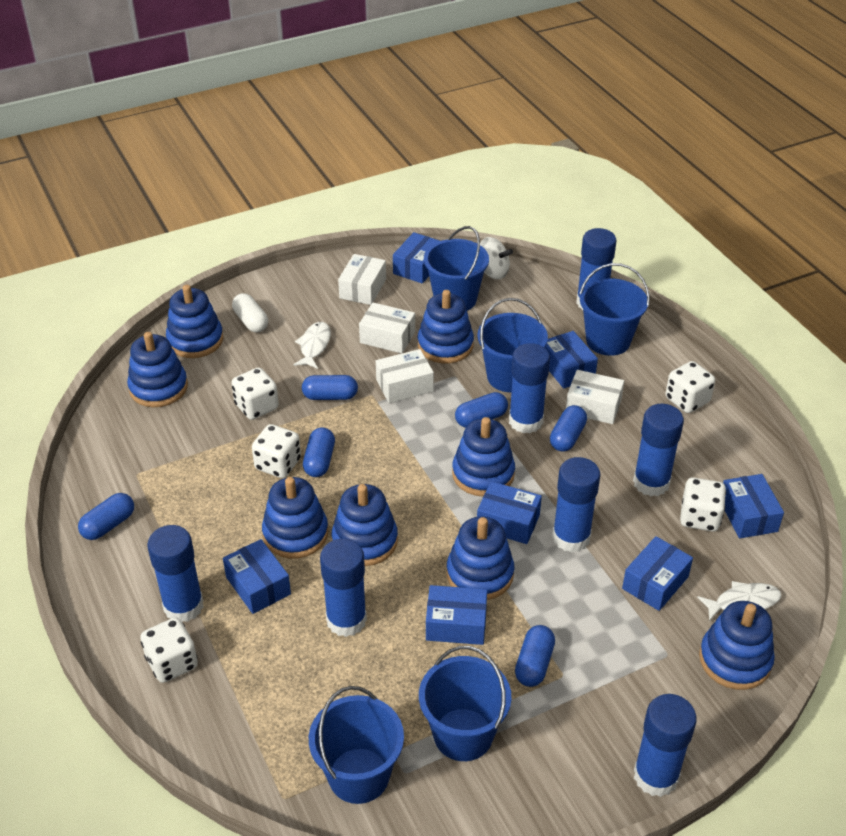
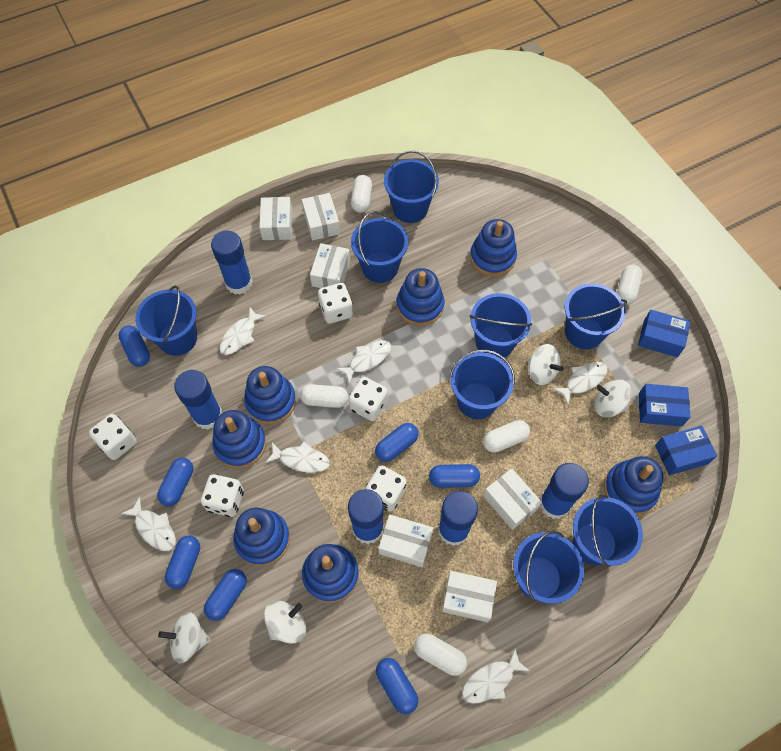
blue box: 7 -> 3
blue bucket: 5 -> 8
blue capsule: 6 -> 7
blue glue stick: 7 -> 5
blue stacking toy: 8 -> 7
white box: 4 -> 6
white capsule: 1 -> 5
white fish: 2 -> 6
white spinning top: 1 -> 4

